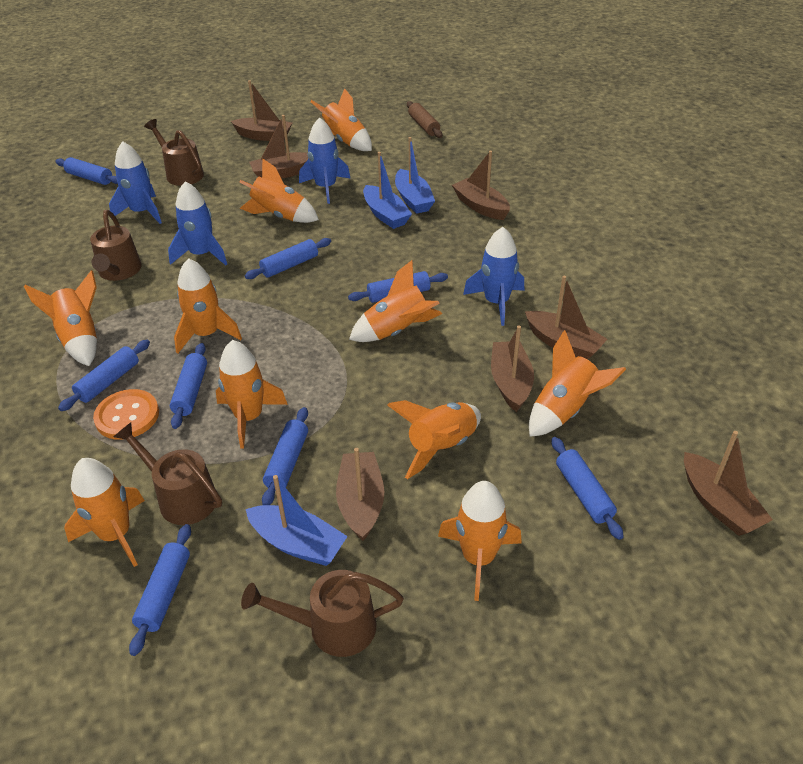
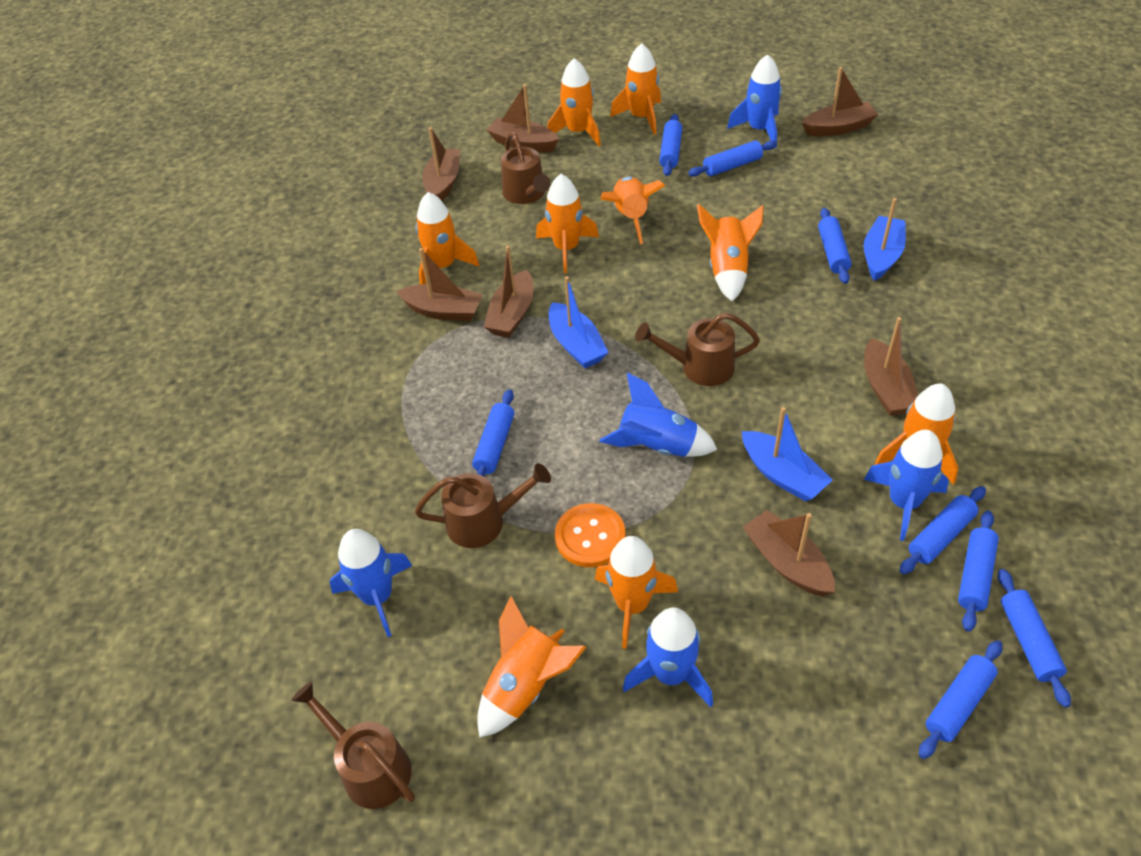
blue rocket: 4 -> 5
brown rolling pin: 1 -> 0
orange rocket: 10 -> 9

